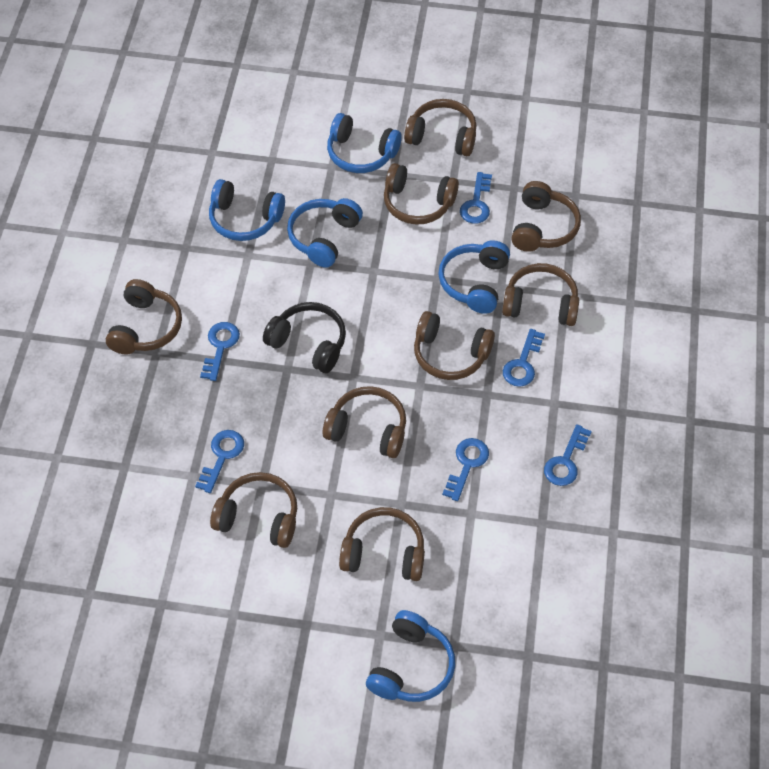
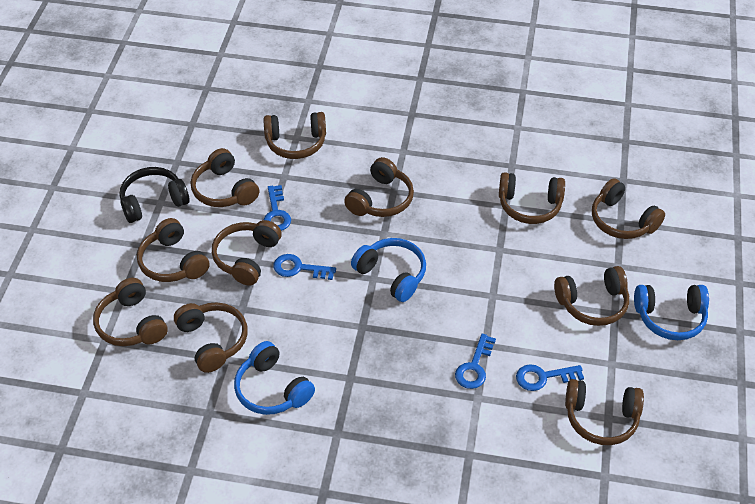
blue headphones: 5 -> 3
blue key: 6 -> 4
brown headphones: 9 -> 11

